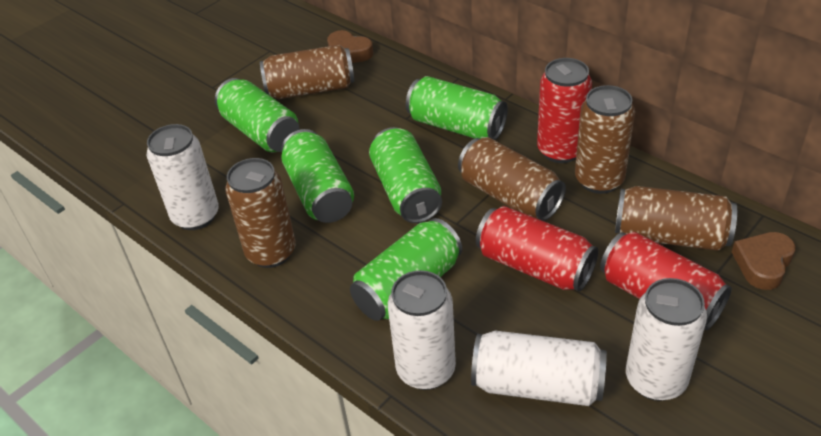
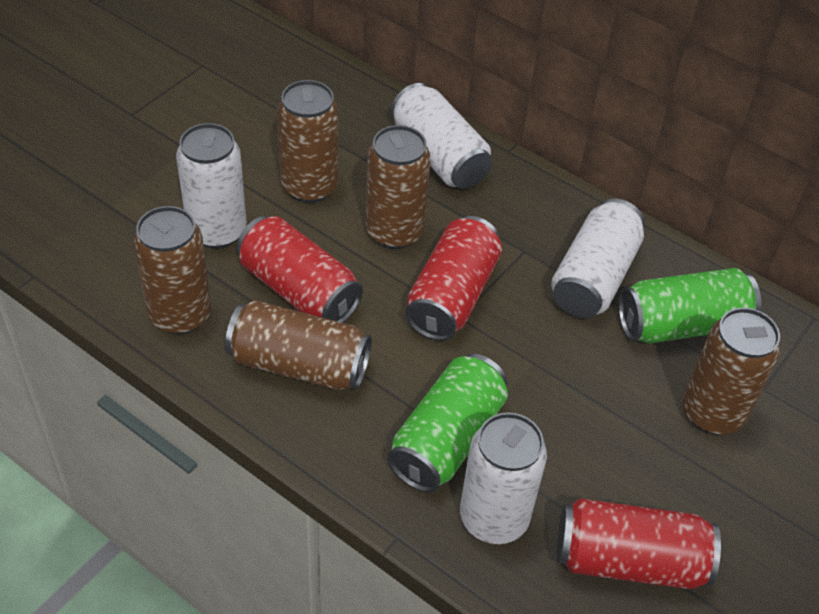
brown heart: 2 -> 0
green can: 5 -> 2

